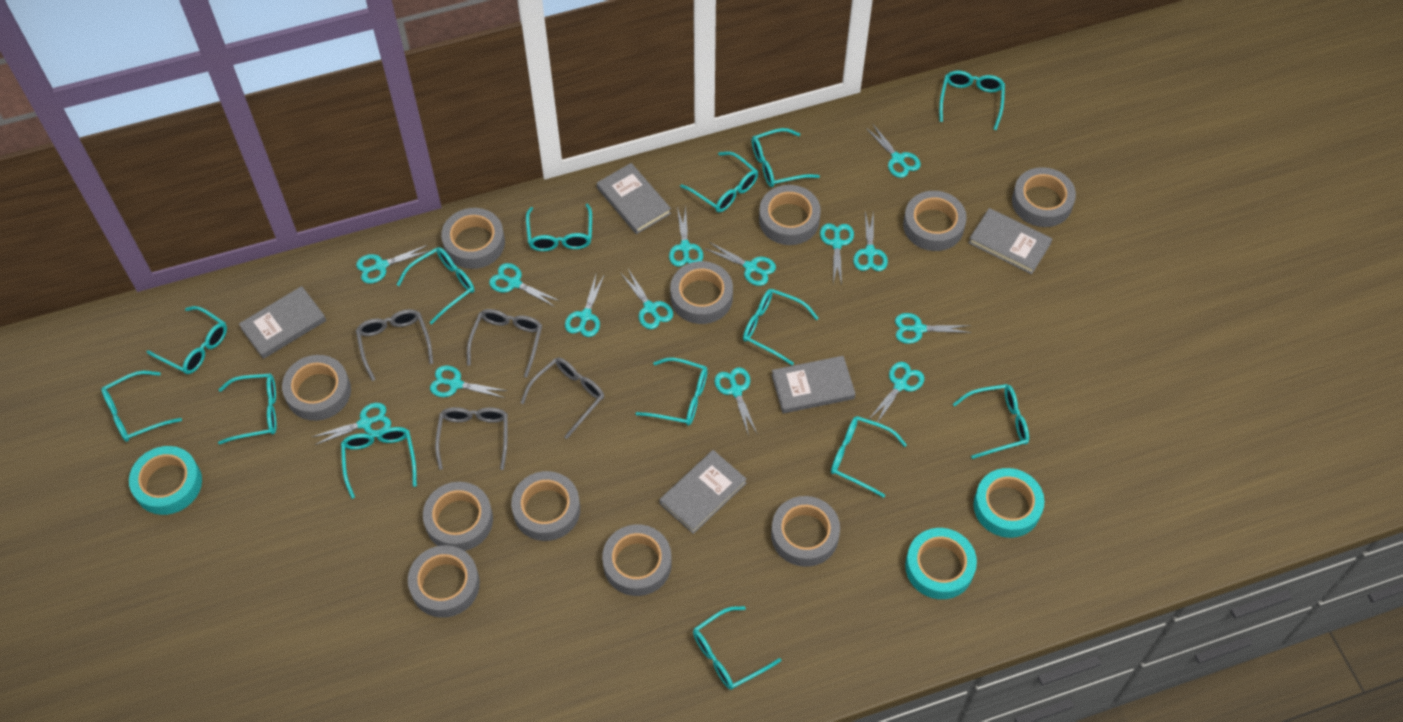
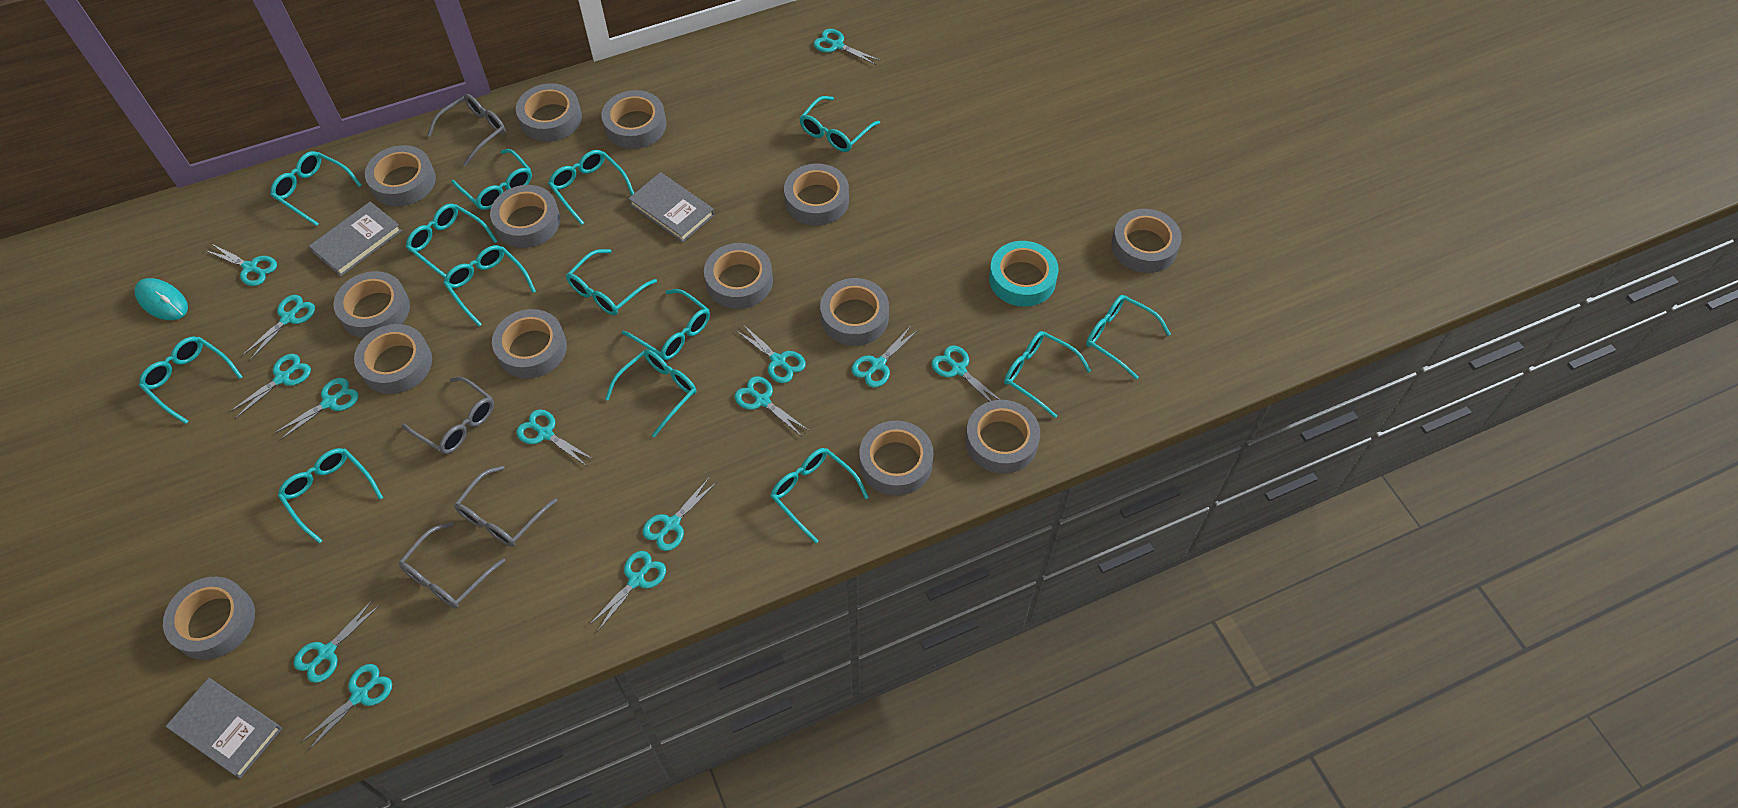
grey book: 5 -> 3
grey tape: 11 -> 14
turquoise mouse: 0 -> 1
turquoise tape: 3 -> 1

